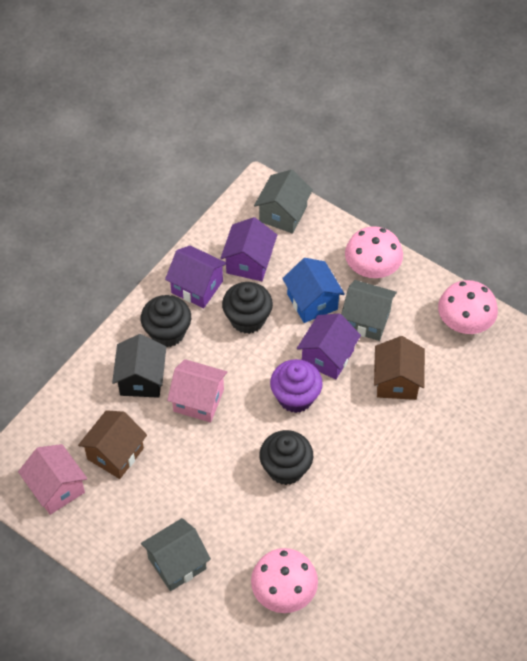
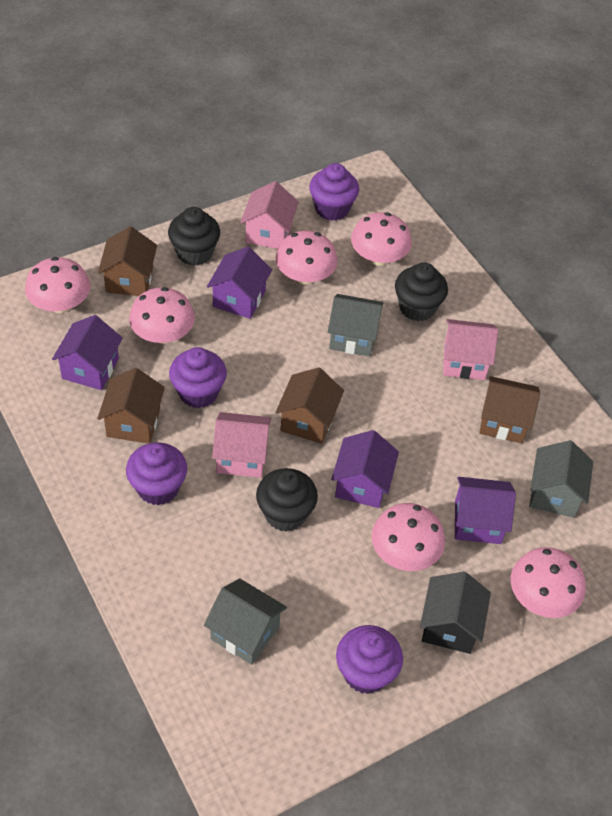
blue house: 1 -> 0
brown house: 2 -> 4
pink house: 2 -> 3
pink mushroom: 3 -> 6
purple cupcake: 1 -> 4
purple house: 3 -> 4

